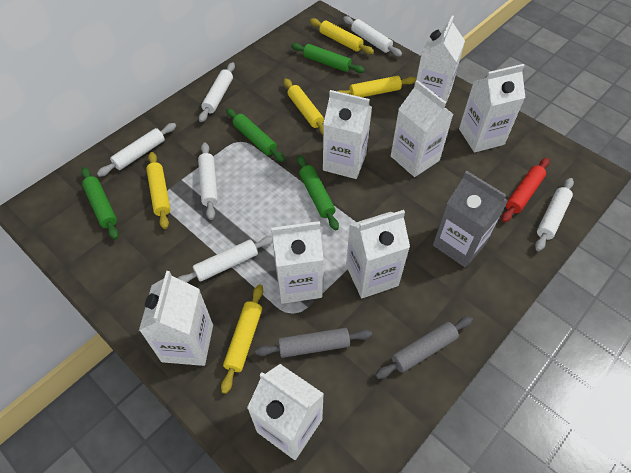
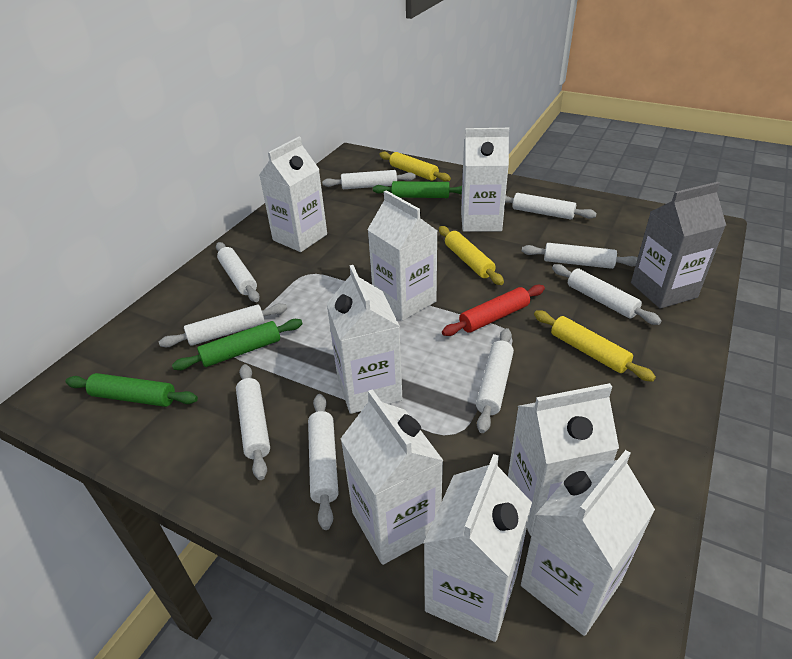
green rolling pin: 4 -> 3
grey rolling pin: 2 -> 0
white rolling pin: 6 -> 9
yellow rolling pin: 5 -> 3

